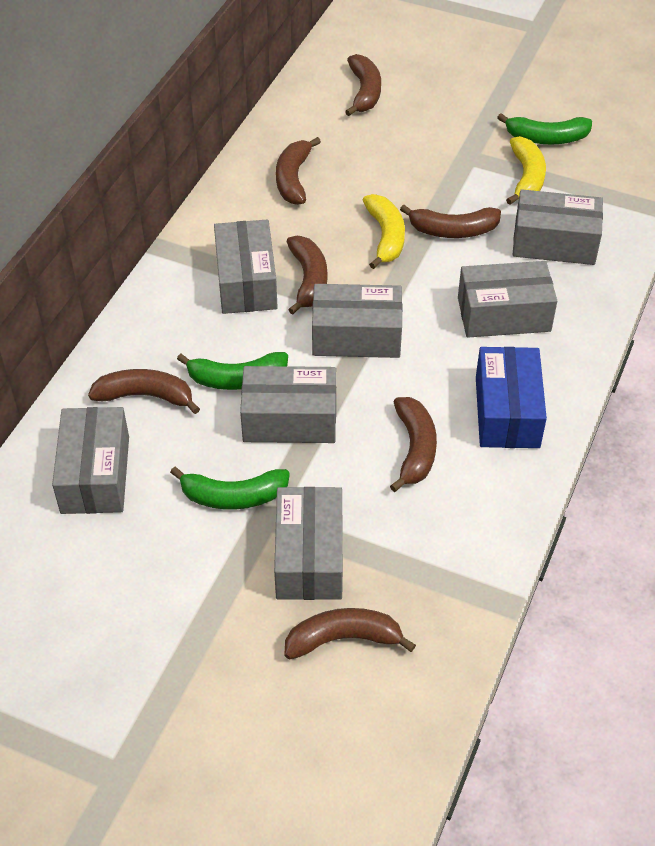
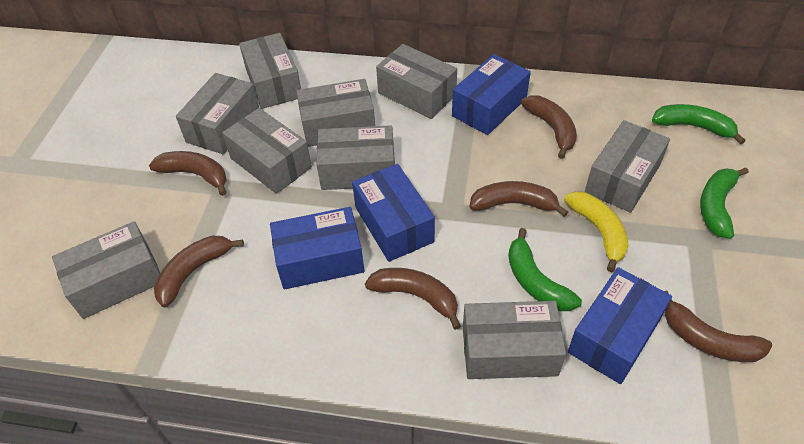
blue box: 1 -> 4
brown banana: 7 -> 6
grey box: 7 -> 9
yellow banana: 2 -> 1

